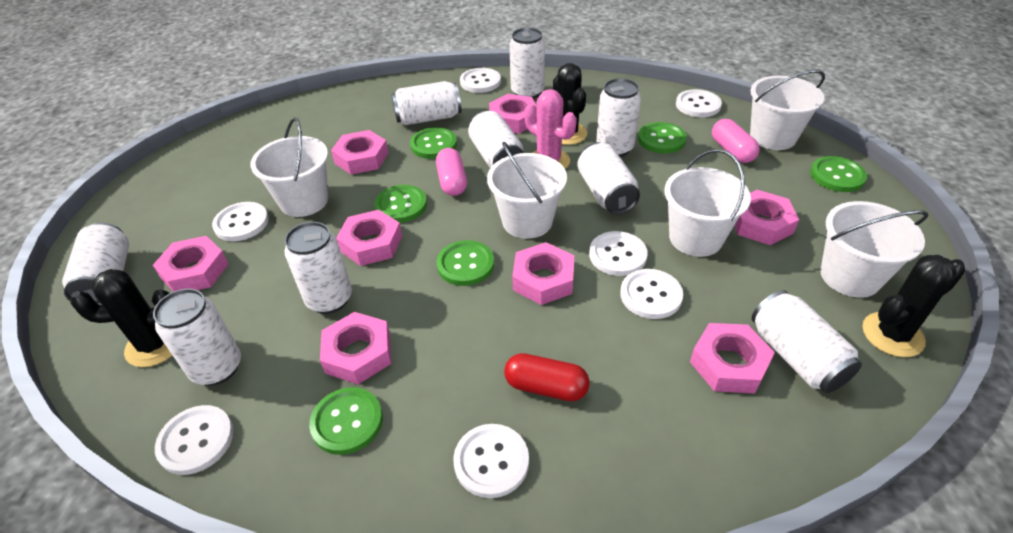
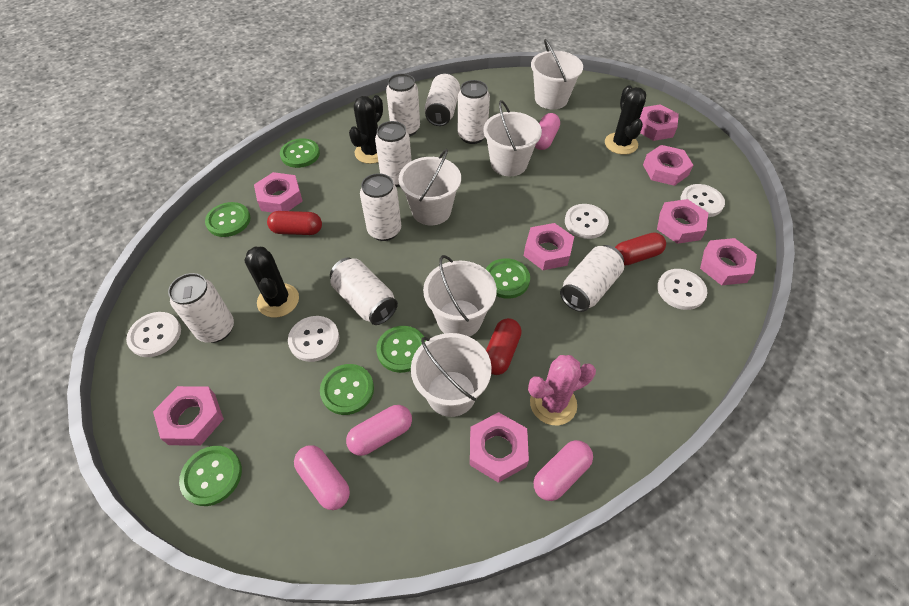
pink capsule: 2 -> 4
red capsule: 1 -> 3
white button: 7 -> 5
white can: 9 -> 8

